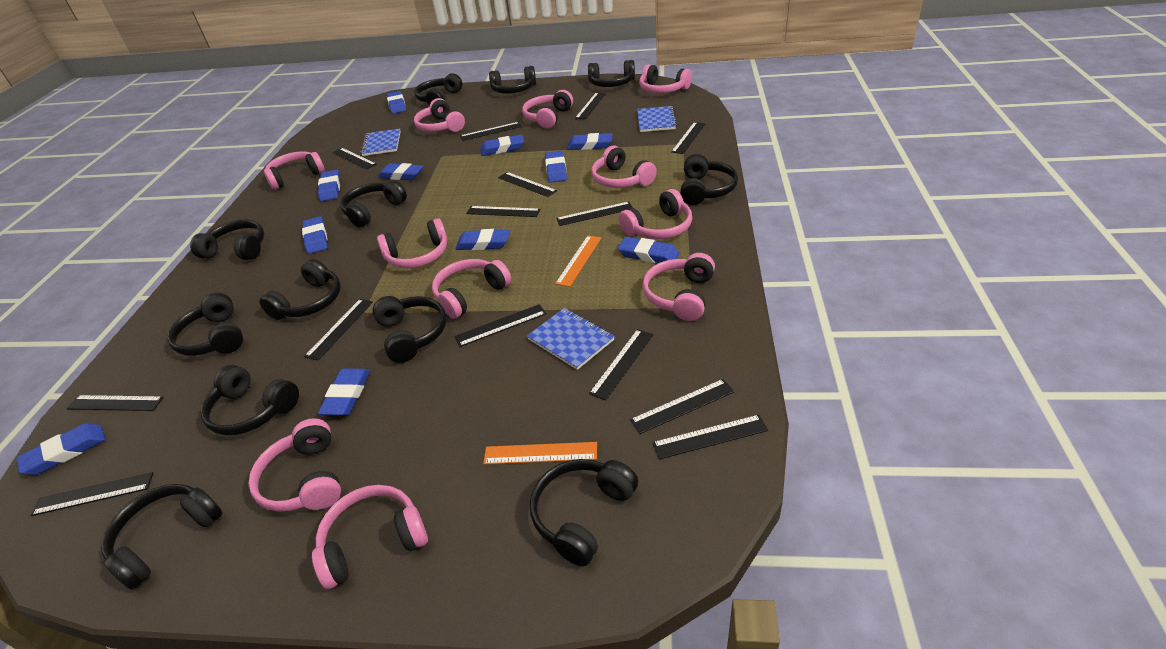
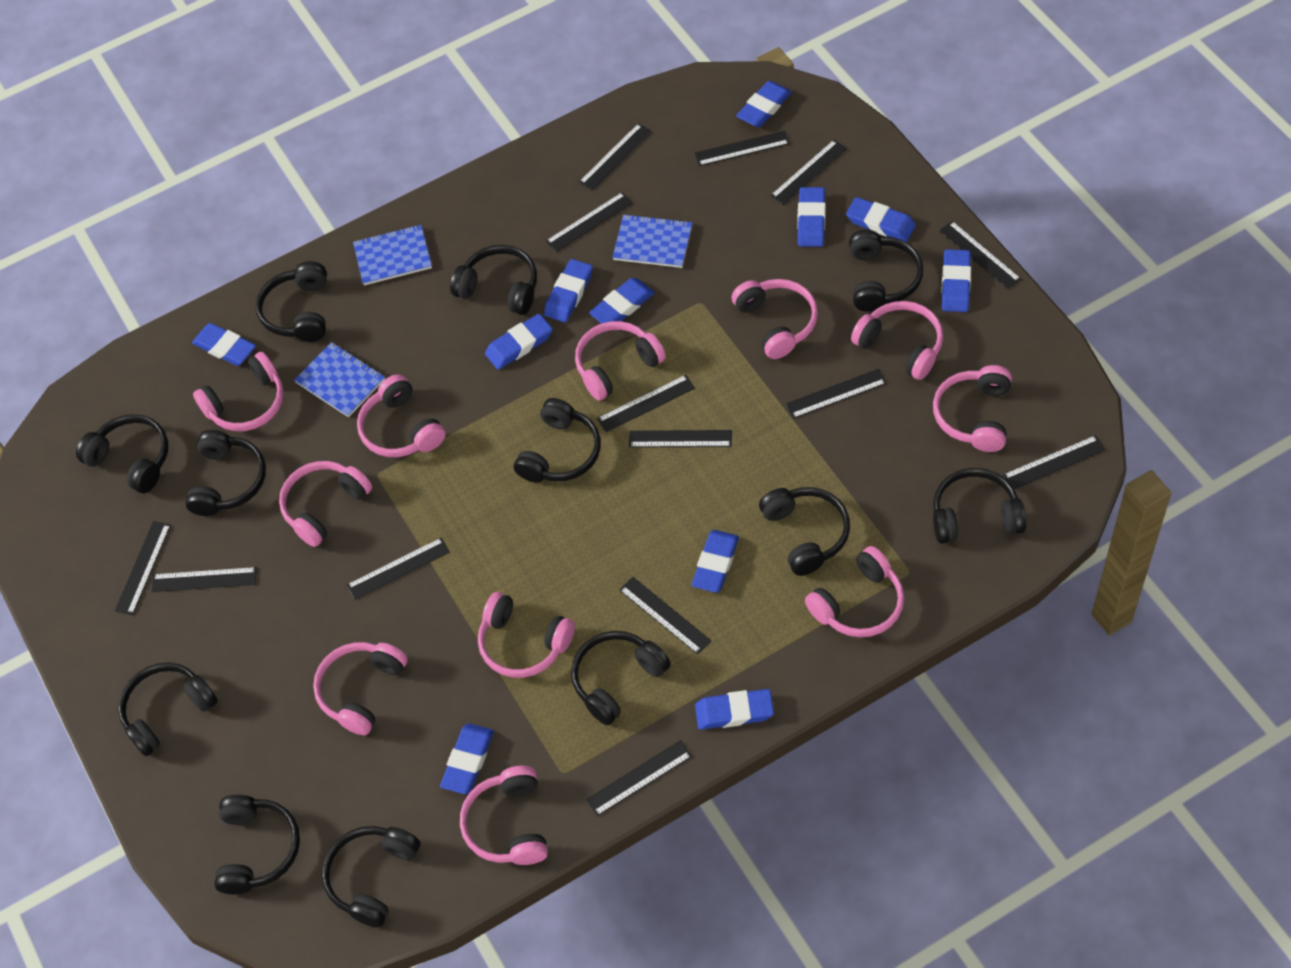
orange ruler: 2 -> 0

